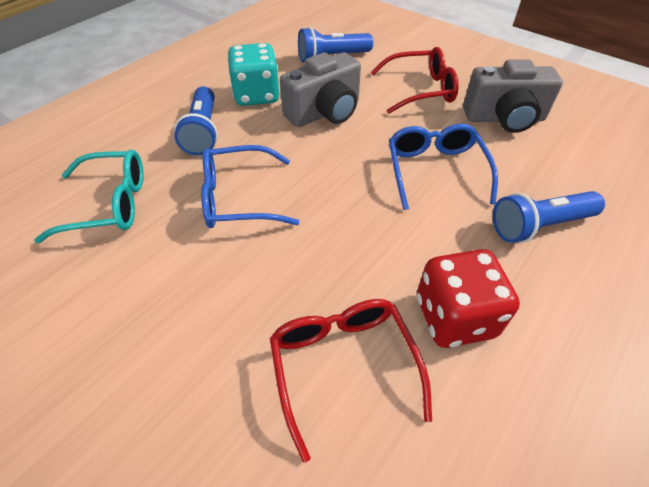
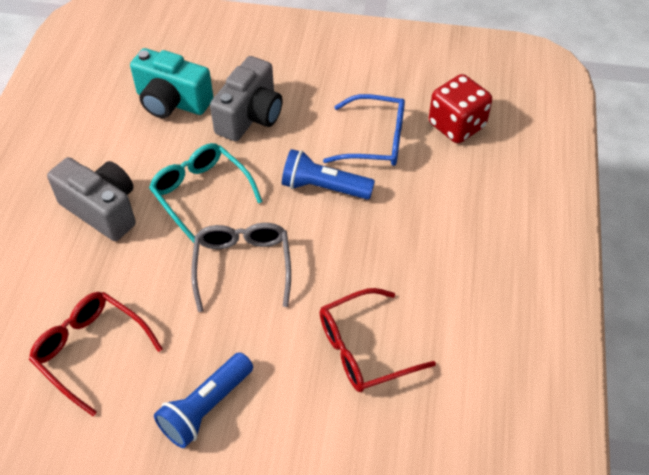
blue flashlight: 3 -> 2
blue glasses: 2 -> 1
grey glasses: 0 -> 1
turquoise camera: 0 -> 1
turquoise dice: 1 -> 0

